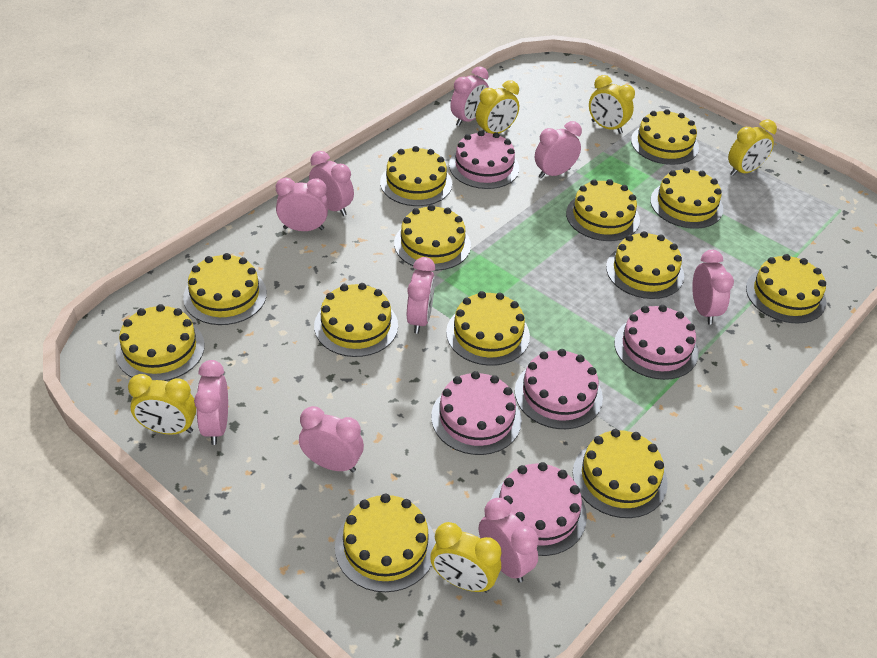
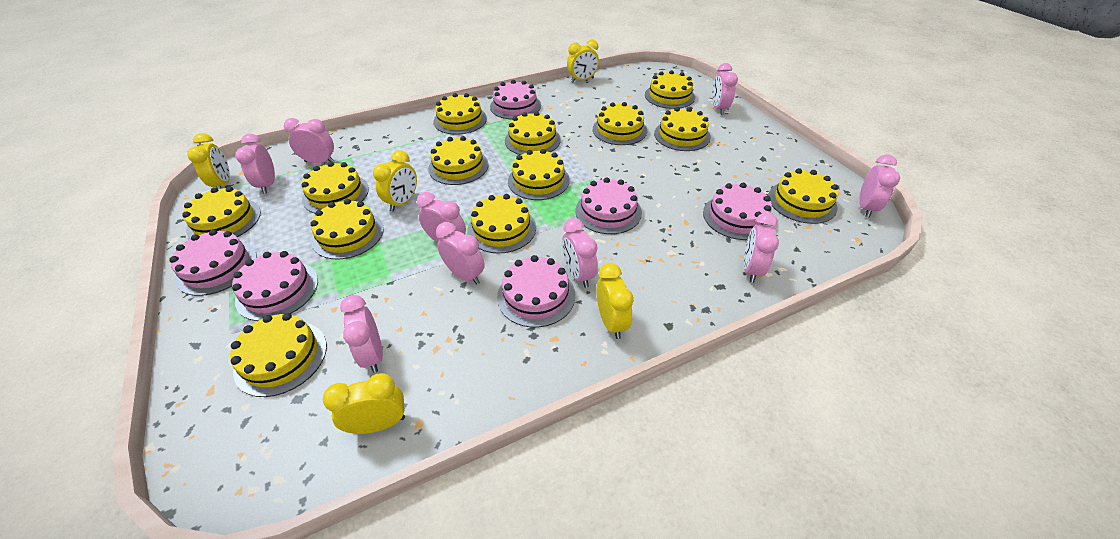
pink cake: 5 -> 6

